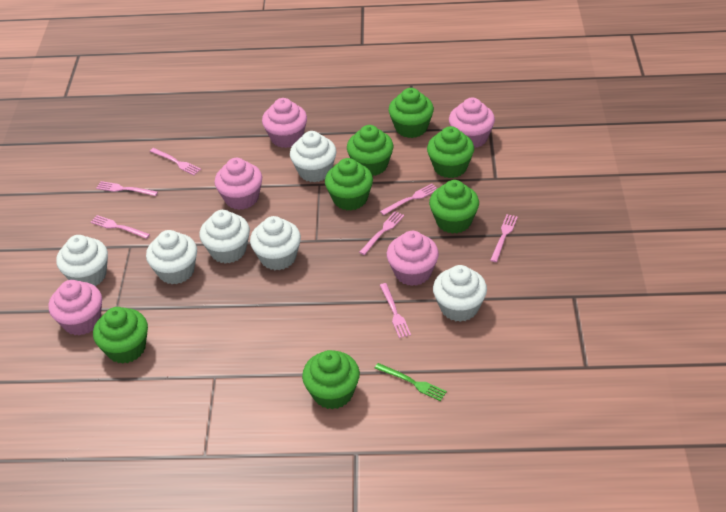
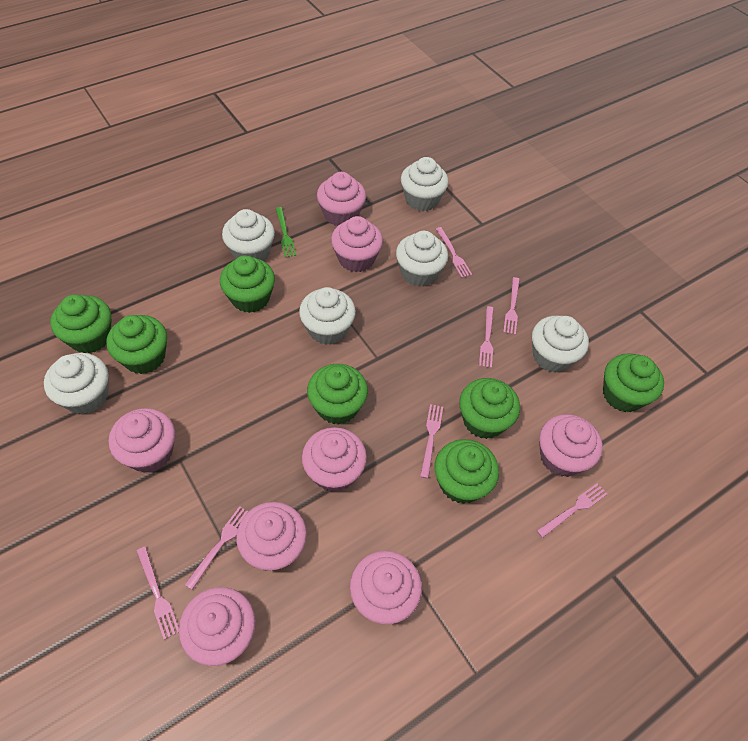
pink cupcake: 5 -> 8

